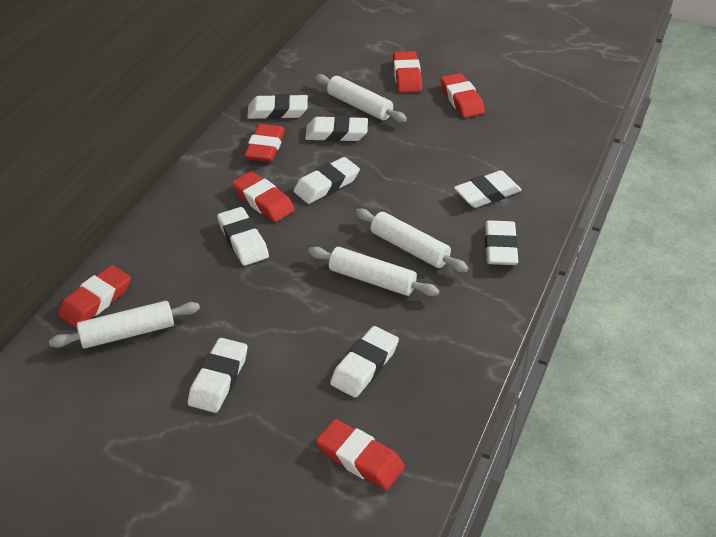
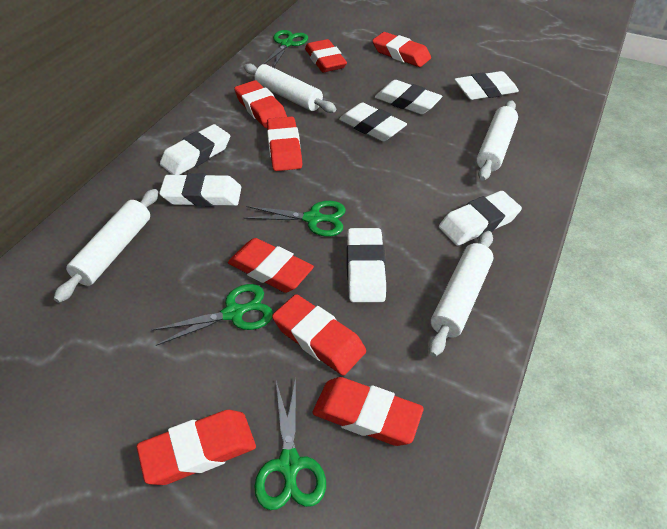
green scissors: 0 -> 4
red eraser: 6 -> 8
white eraser: 8 -> 7

